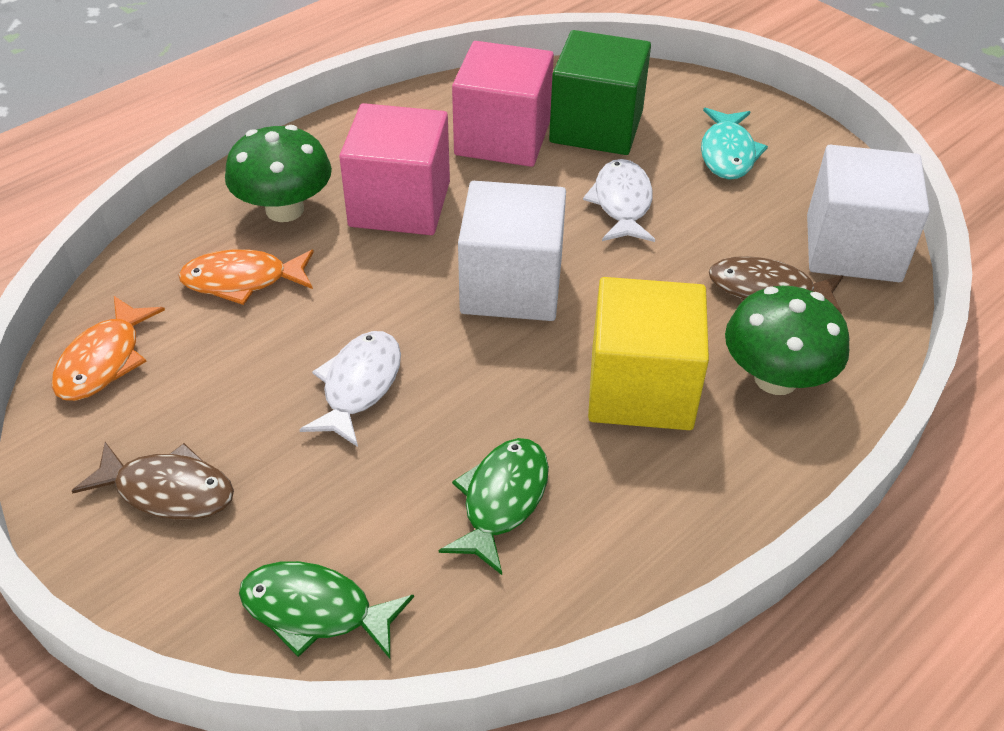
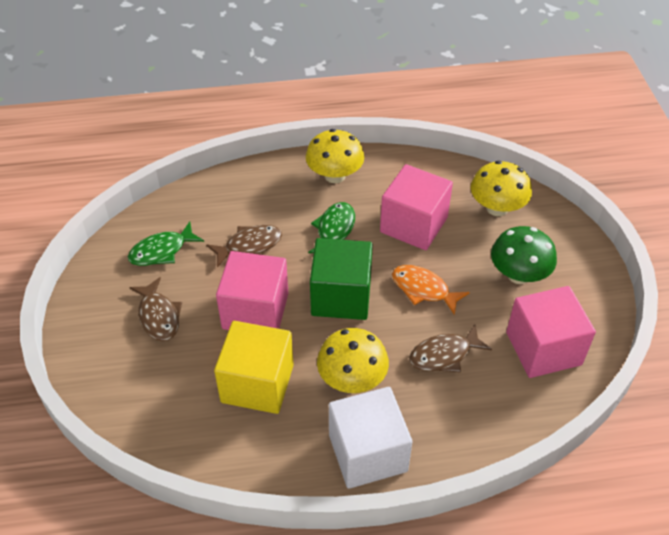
brown fish: 2 -> 3
green mushroom: 2 -> 1
orange fish: 2 -> 1
pink cube: 2 -> 3
turquoise fish: 1 -> 0
white cube: 2 -> 1
white fish: 2 -> 0
yellow mushroom: 0 -> 3

